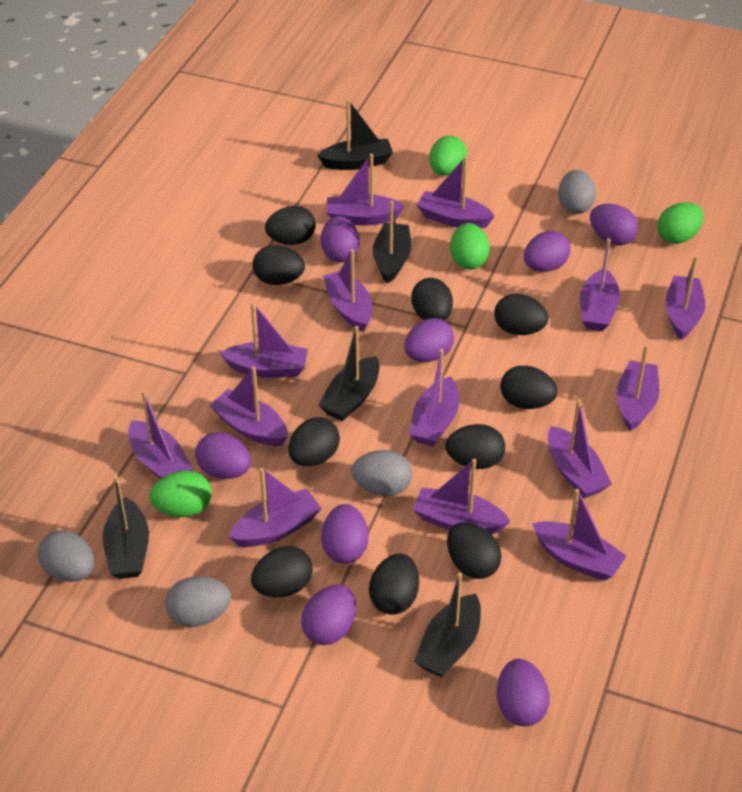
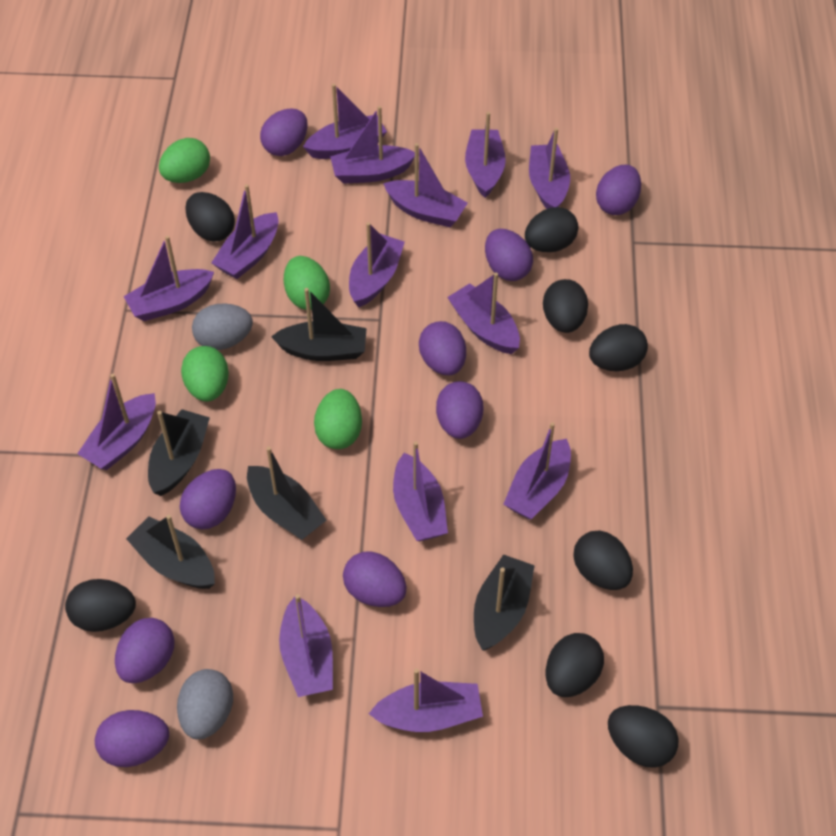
black egg: 10 -> 8
grey egg: 4 -> 2
purple egg: 8 -> 9

